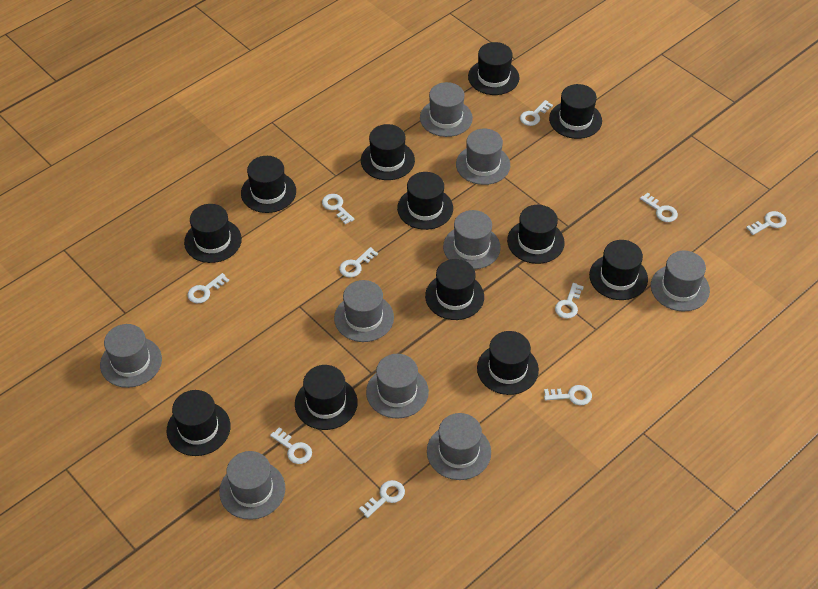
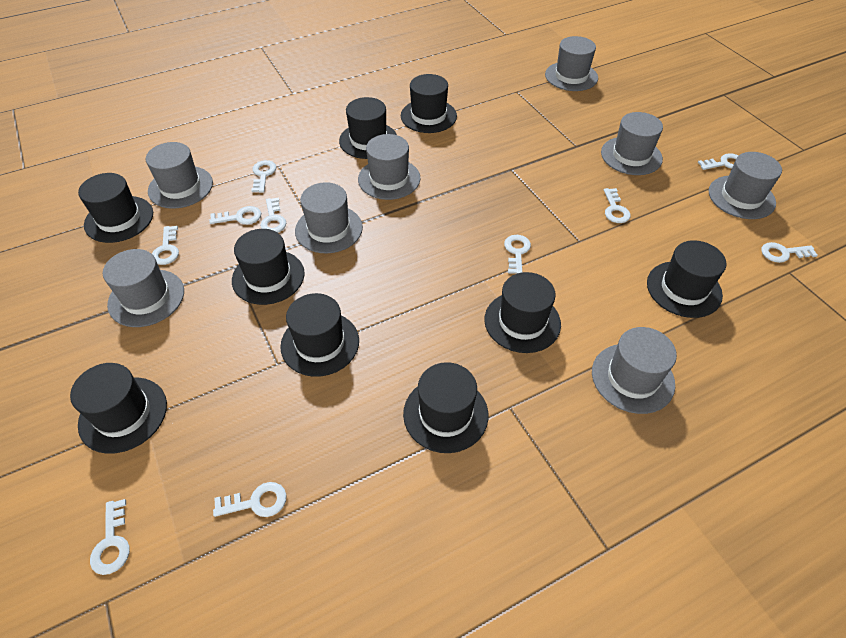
black hat: 12 -> 9
grey hat: 9 -> 8

